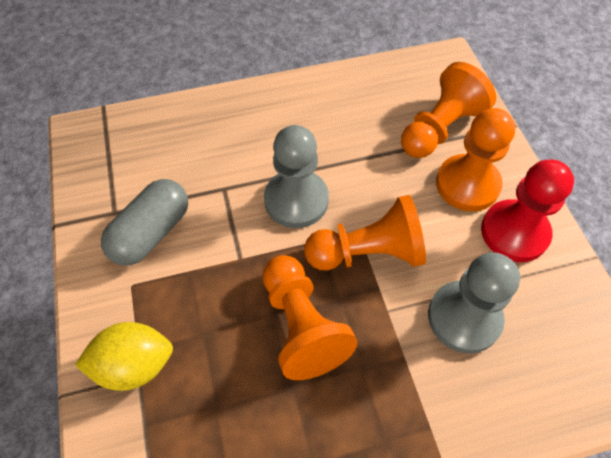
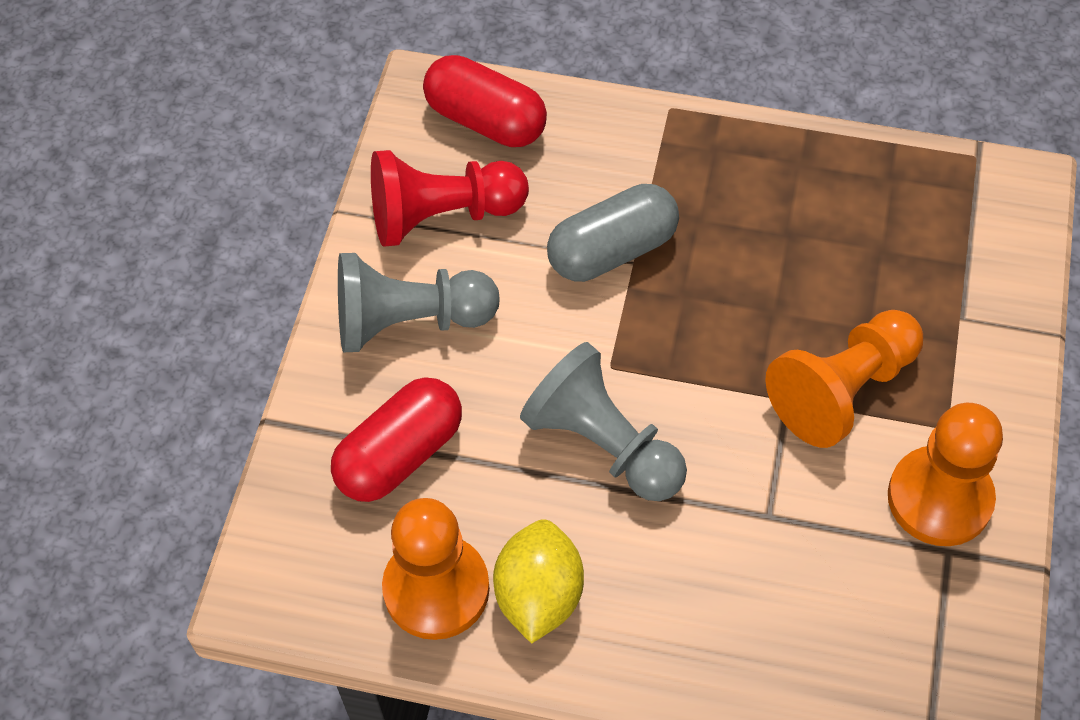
orange pawn: 4 -> 3
red capsule: 0 -> 2

